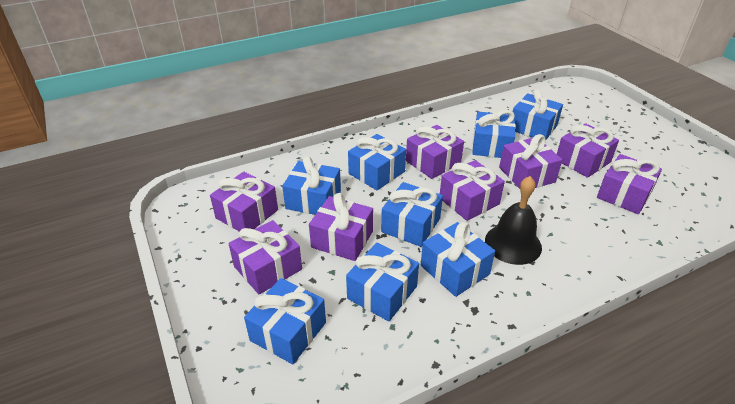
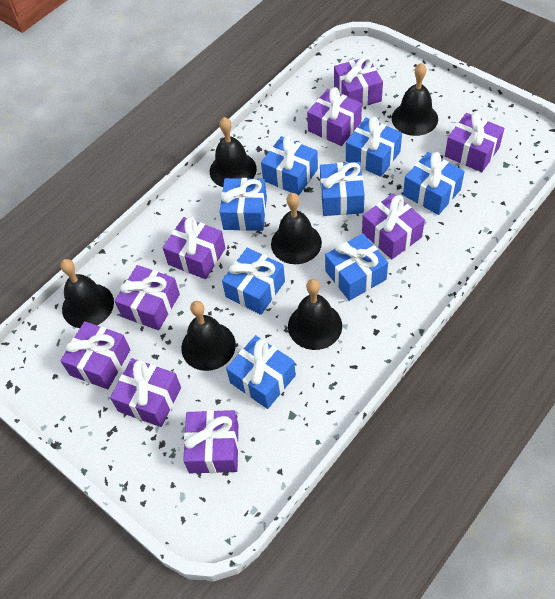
black bell: 1 -> 6
purple gift: 8 -> 9

